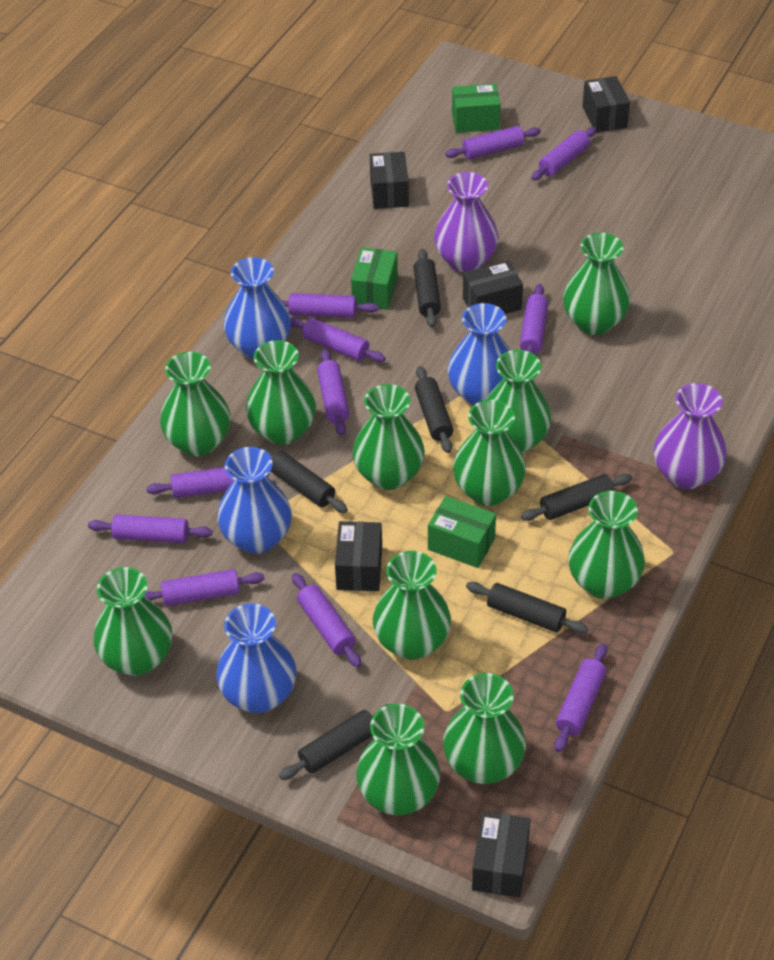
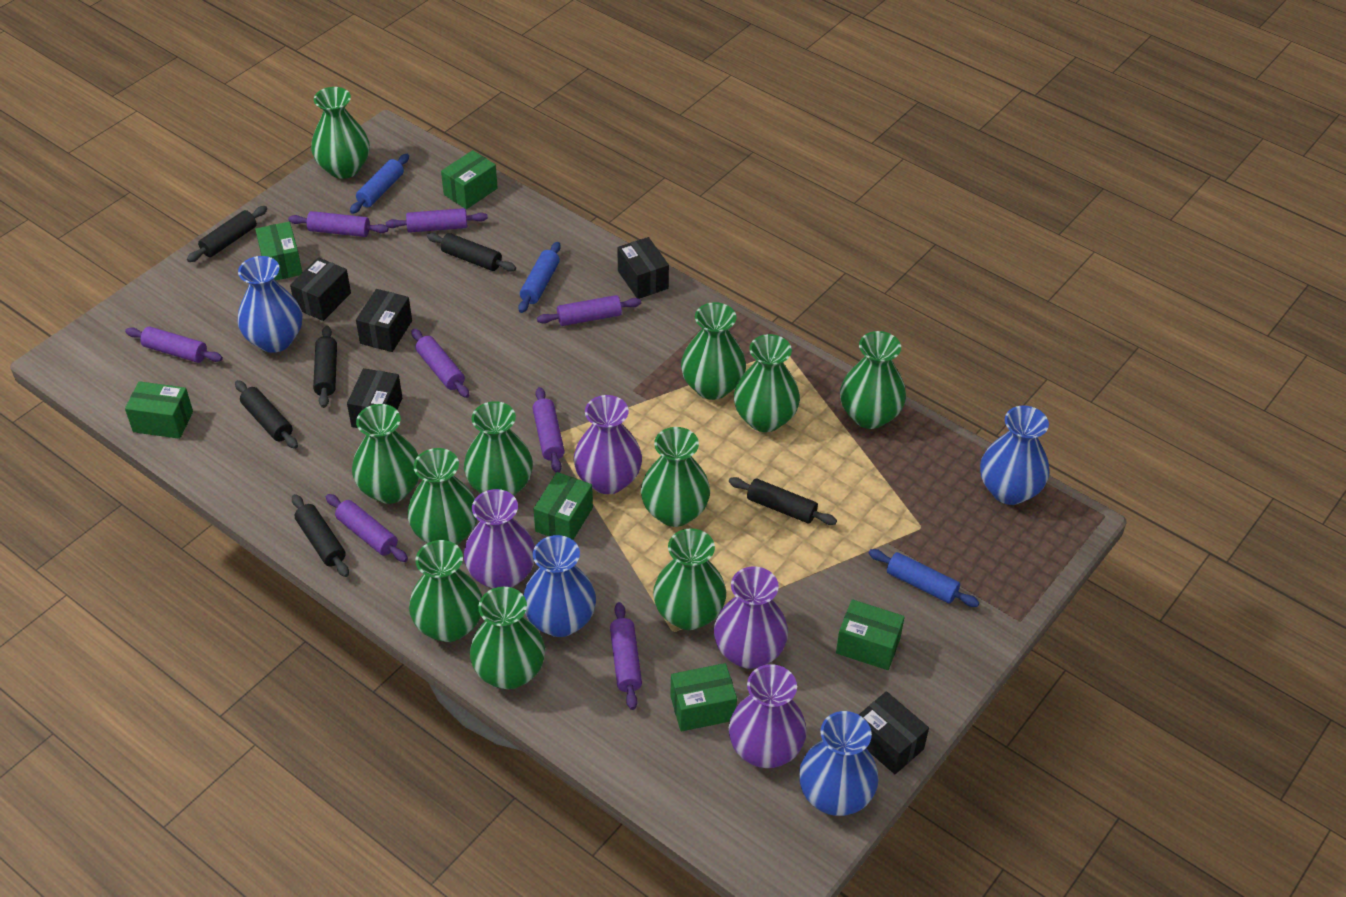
blue rolling pin: 0 -> 3
green box: 3 -> 6
purple rolling pin: 11 -> 8
purple vase: 2 -> 4

